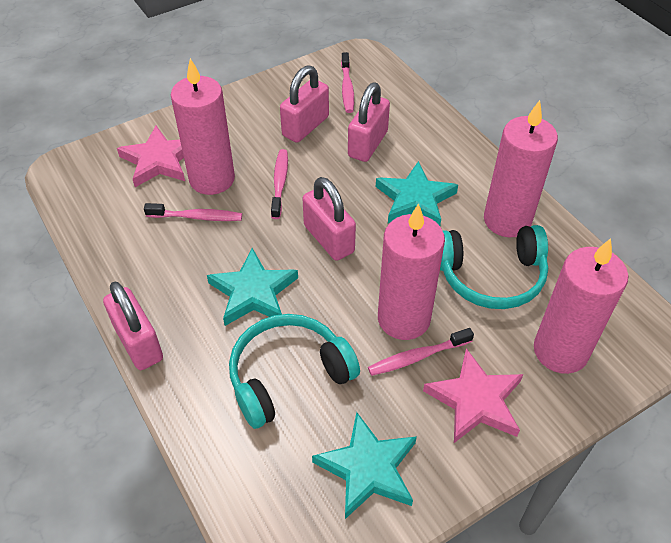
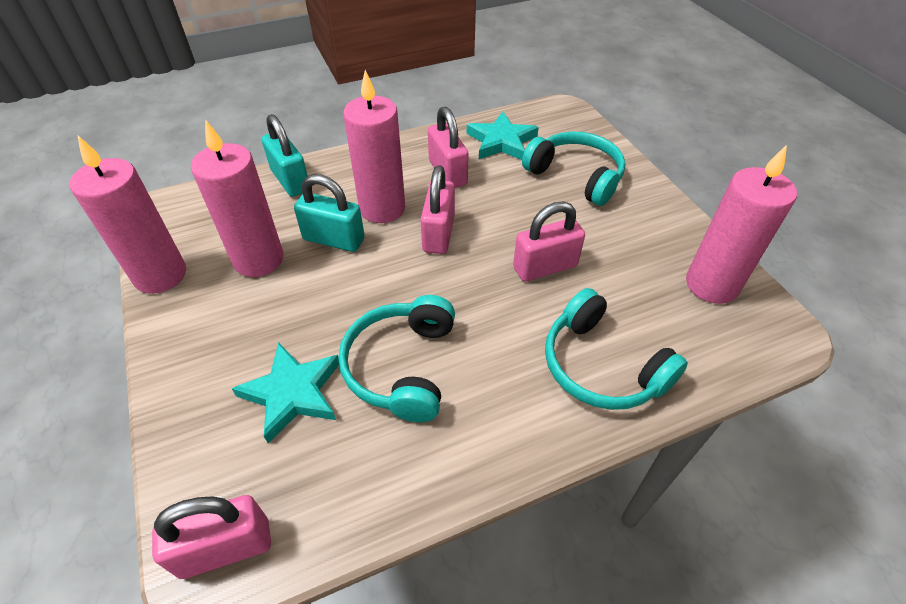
pink star: 2 -> 0
pink toothbrush: 4 -> 0
turquoise headphones: 2 -> 3
turquoise padlock: 0 -> 2
turquoise star: 3 -> 2

